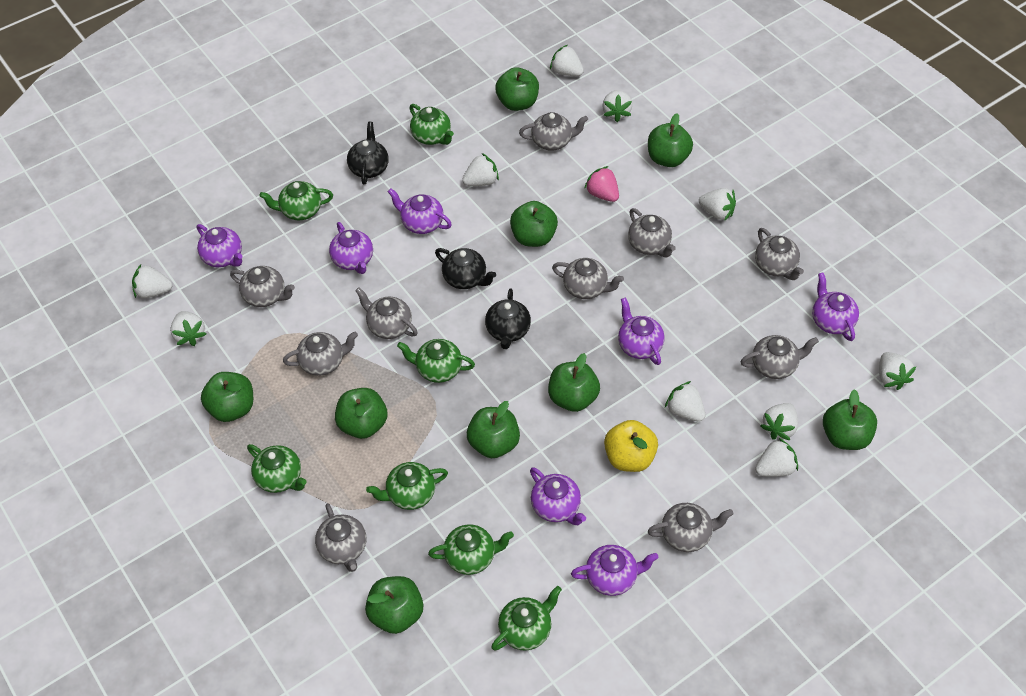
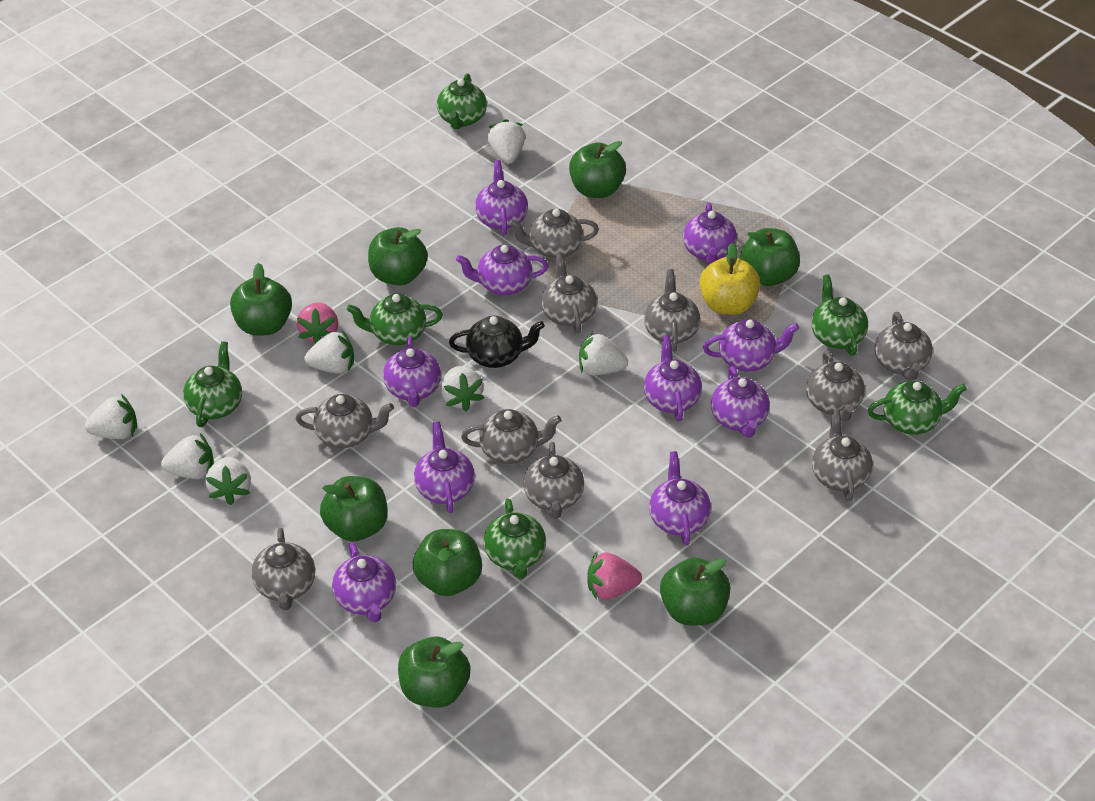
black teapot: 3 -> 1
green apple: 9 -> 8
green teapot: 7 -> 6
pink strawberry: 1 -> 2
purple teapot: 7 -> 10
white strawberry: 10 -> 7

